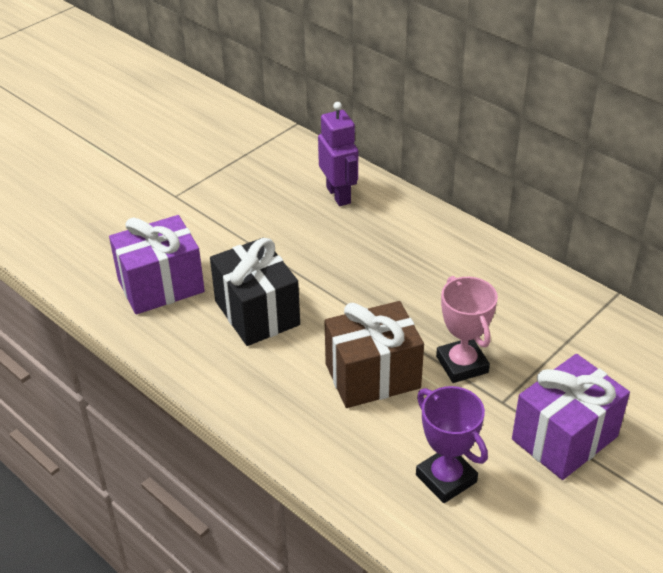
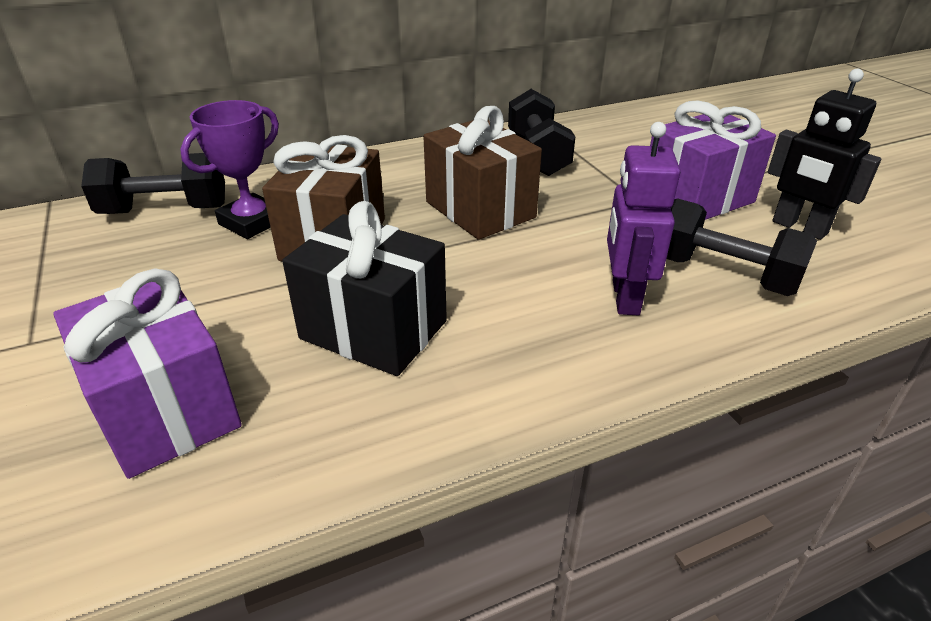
black dumbbell: 0 -> 3
black robot: 0 -> 1
brown gift: 1 -> 2
pink trophy: 1 -> 0

